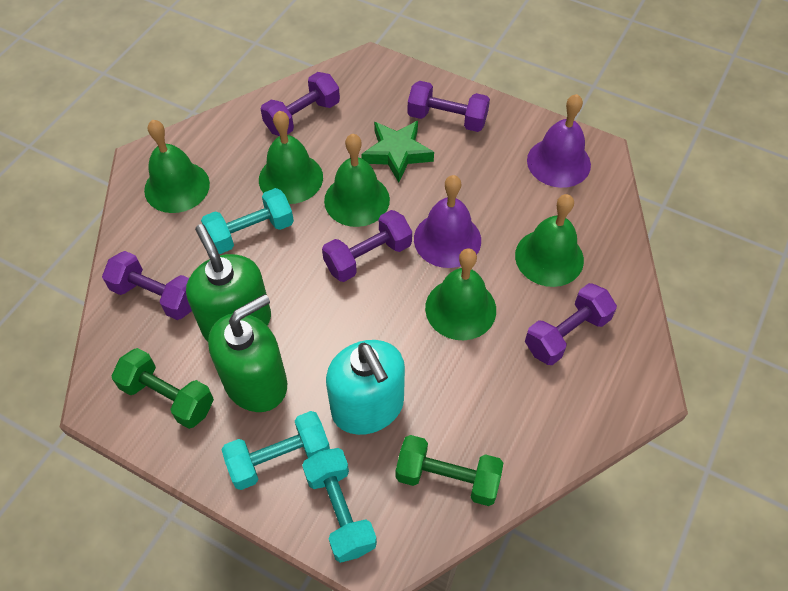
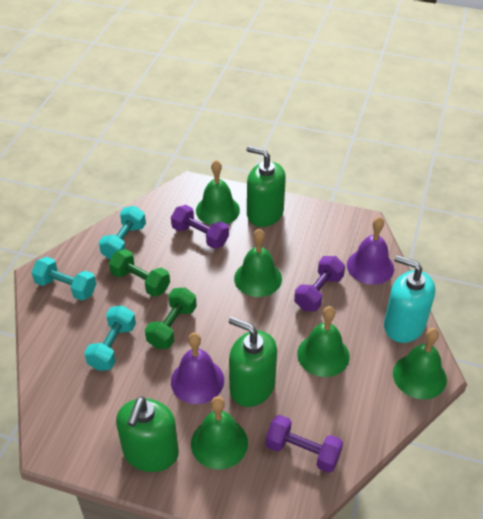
green soap dispenser: 2 -> 3
green star: 1 -> 0
purple dumbbell: 5 -> 3

